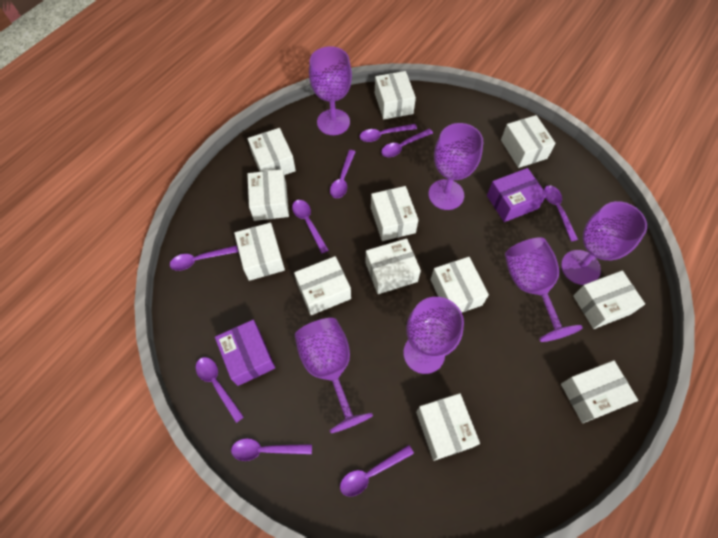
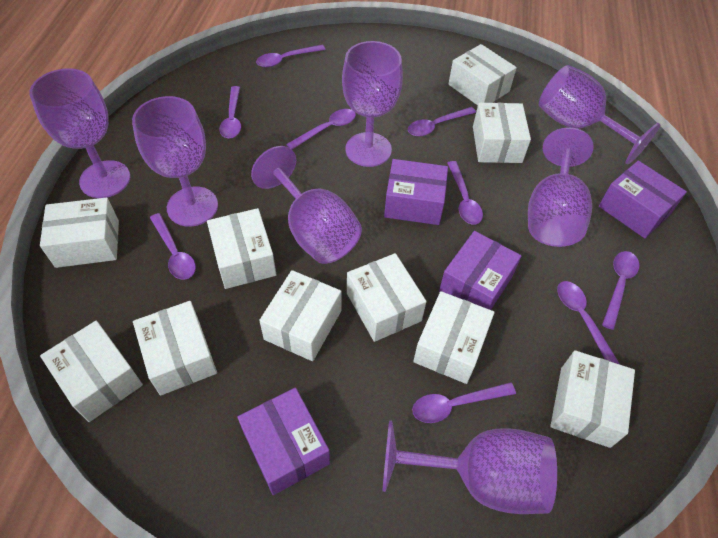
purple box: 2 -> 4
purple goblet: 6 -> 7
white box: 12 -> 10

